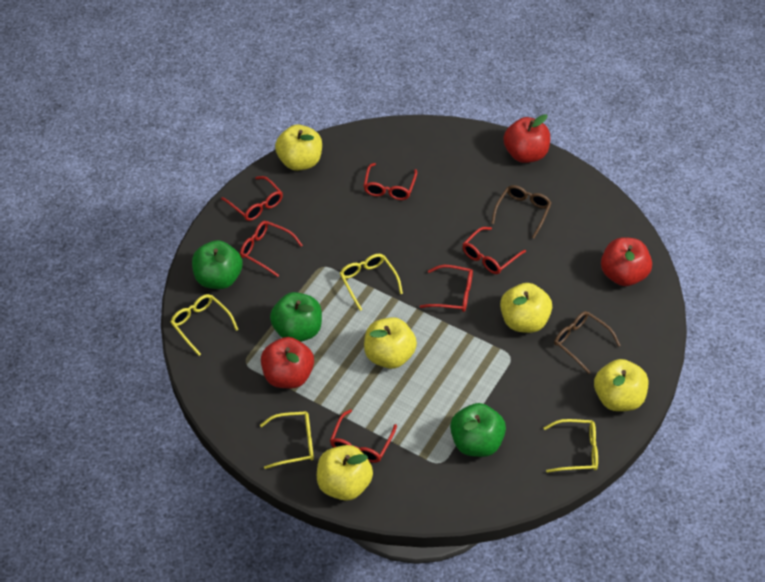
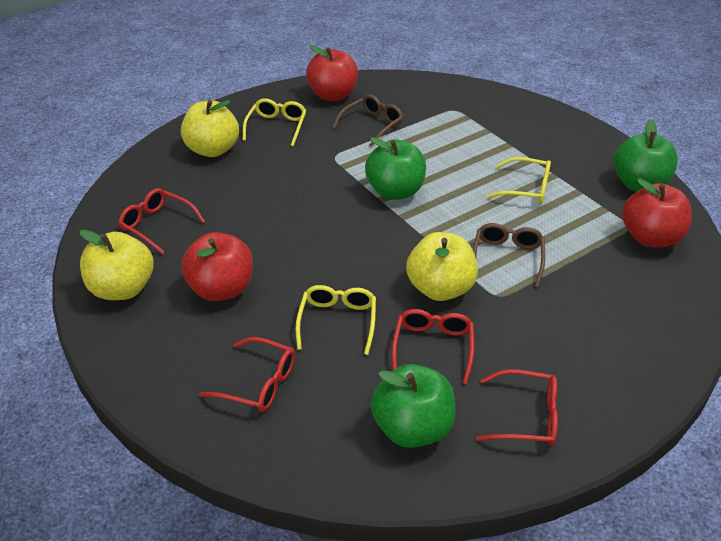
red glasses: 6 -> 4
yellow apple: 5 -> 3
yellow glasses: 4 -> 3

